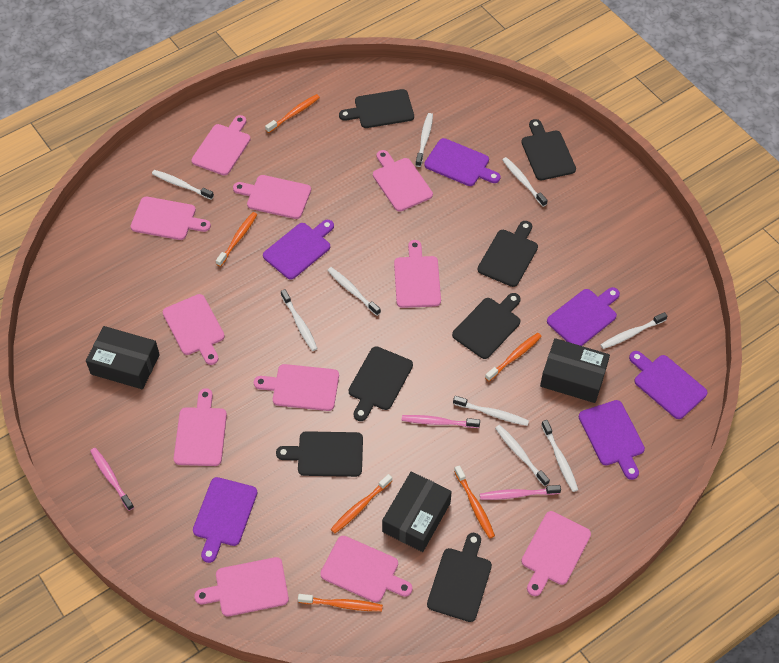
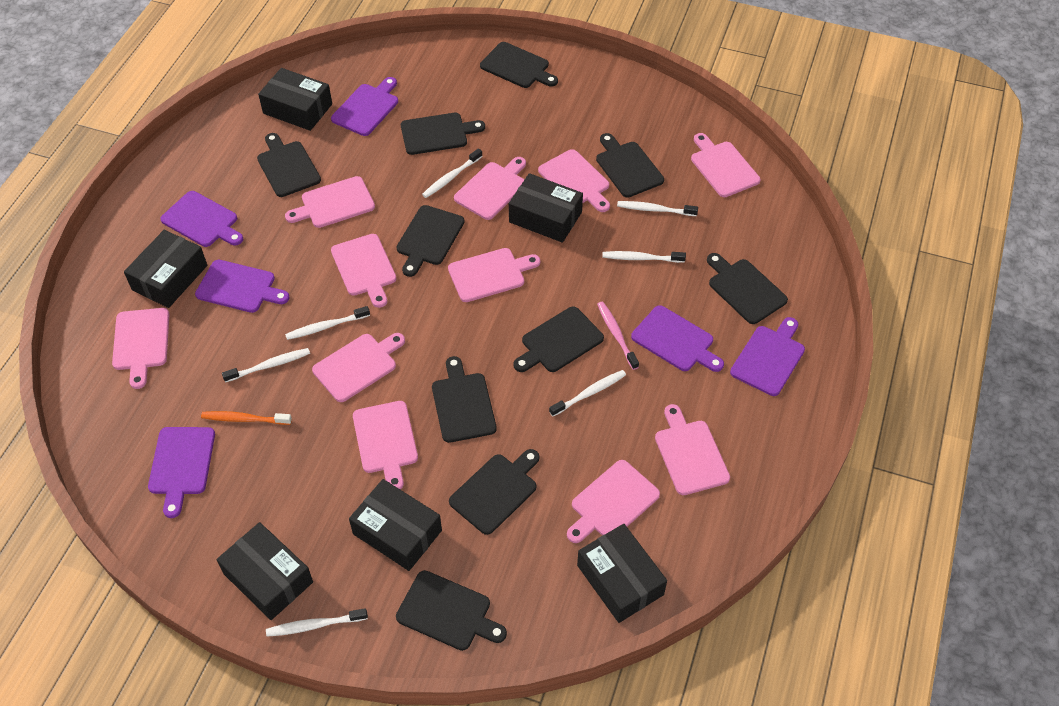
black box: 3 -> 6
black cutting board: 7 -> 10
orange toothbrush: 6 -> 1
pink toothbrush: 3 -> 1
white toothbrush: 9 -> 7

